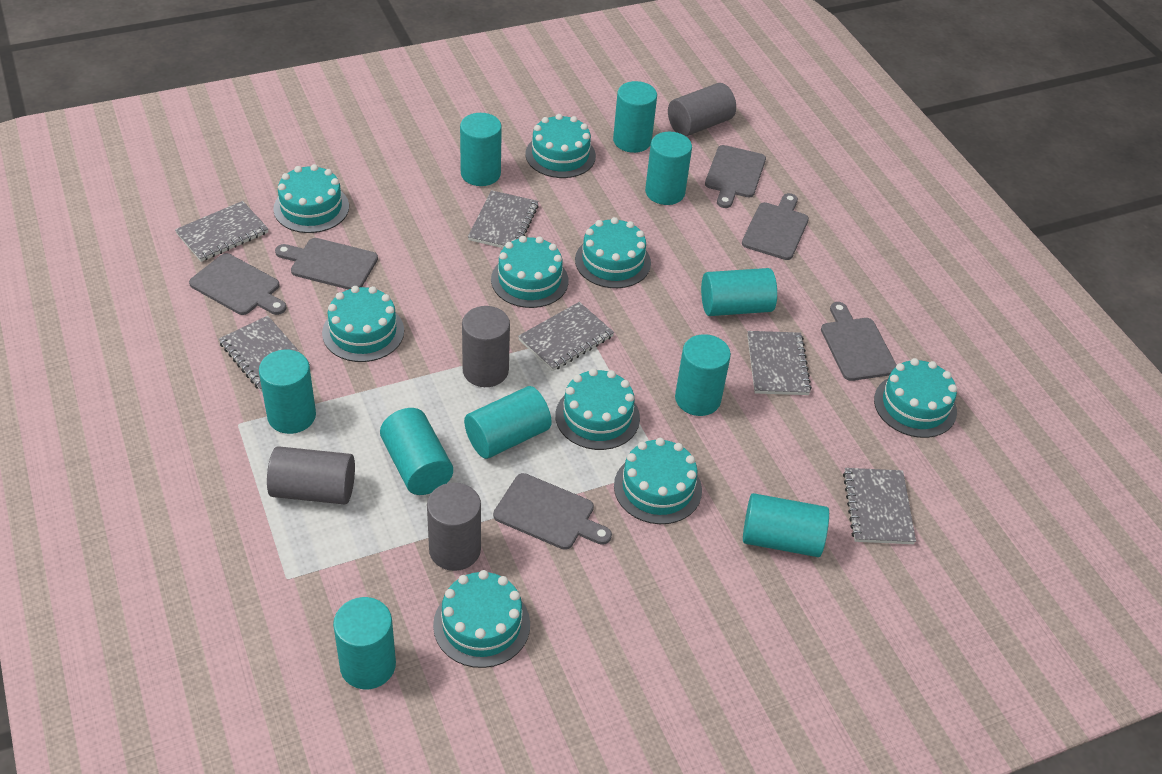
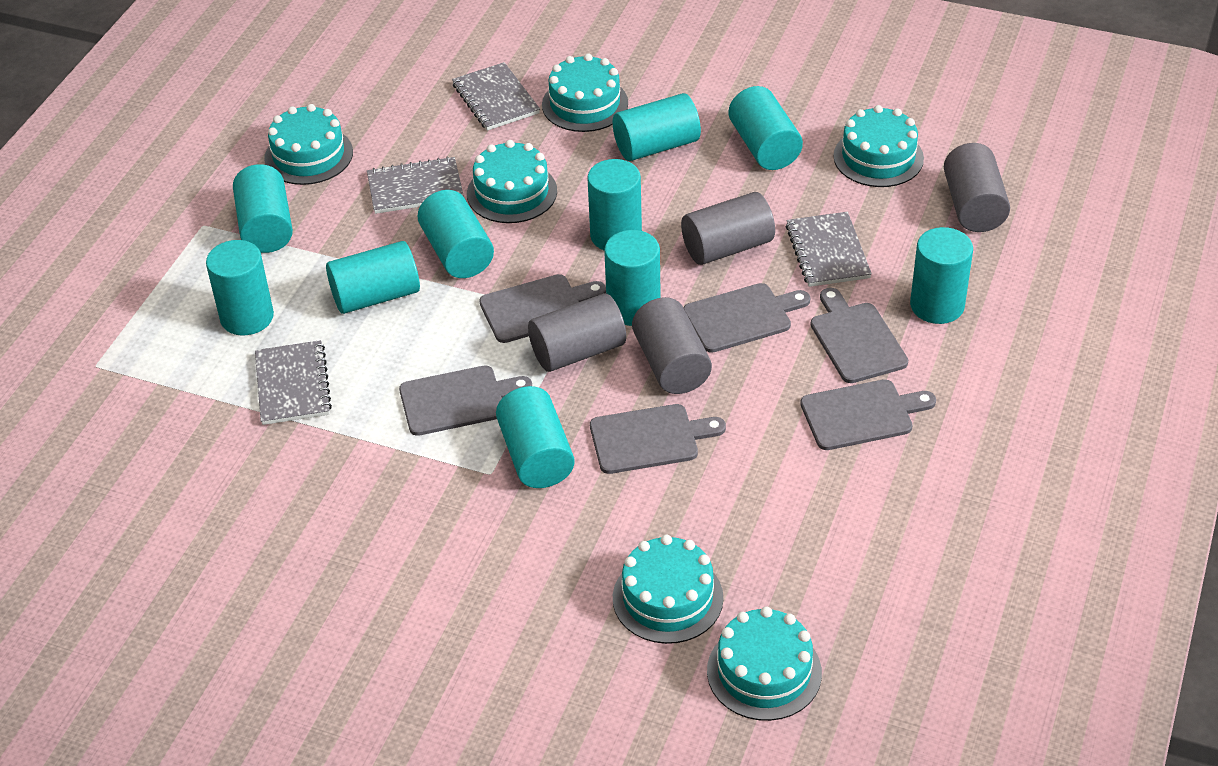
grey notebook: 6 -> 4
turquoise cake: 9 -> 6

